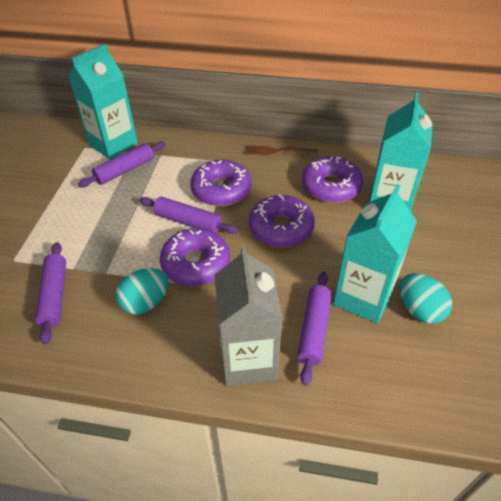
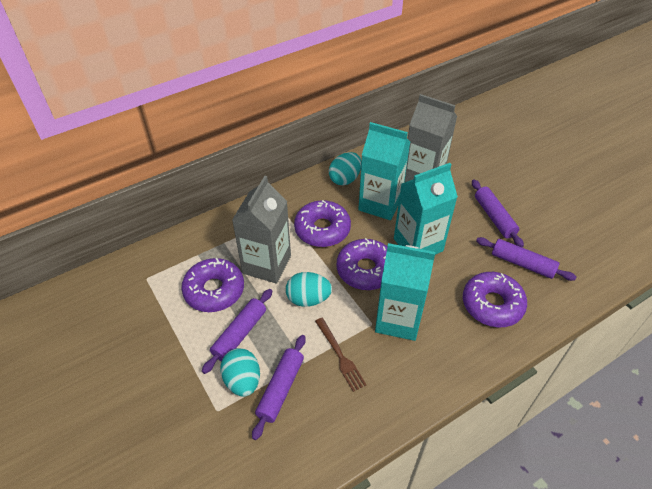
grey carton: 1 -> 2
turquoise egg: 2 -> 3

